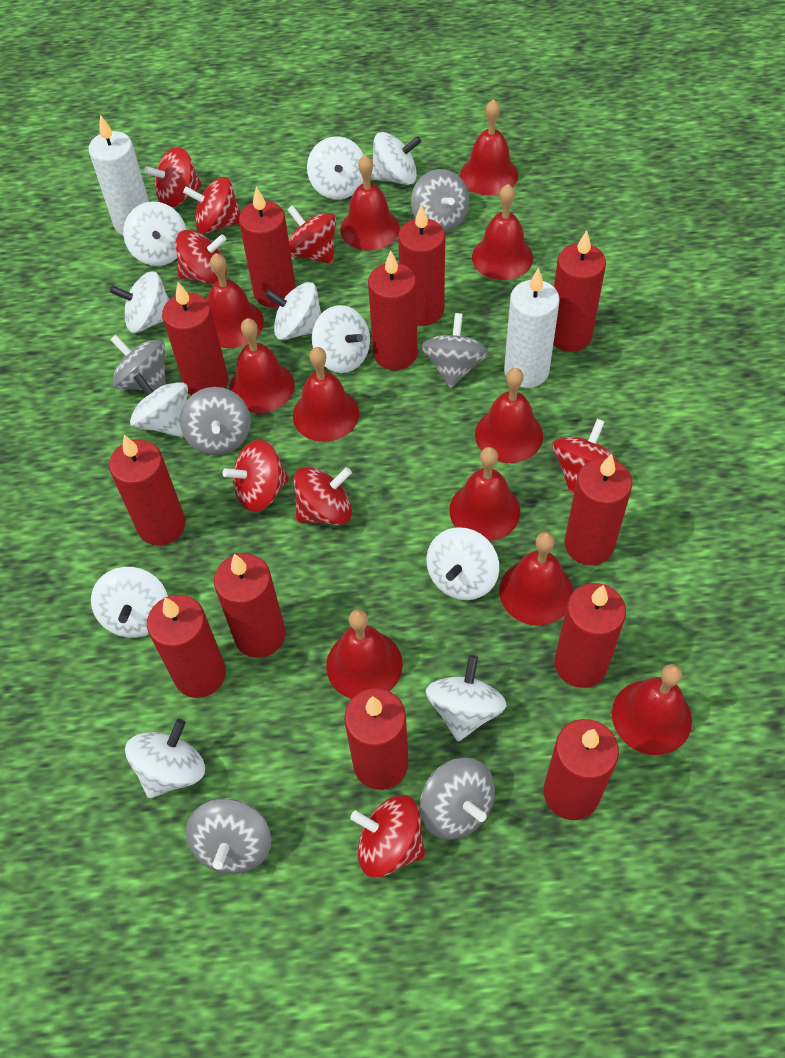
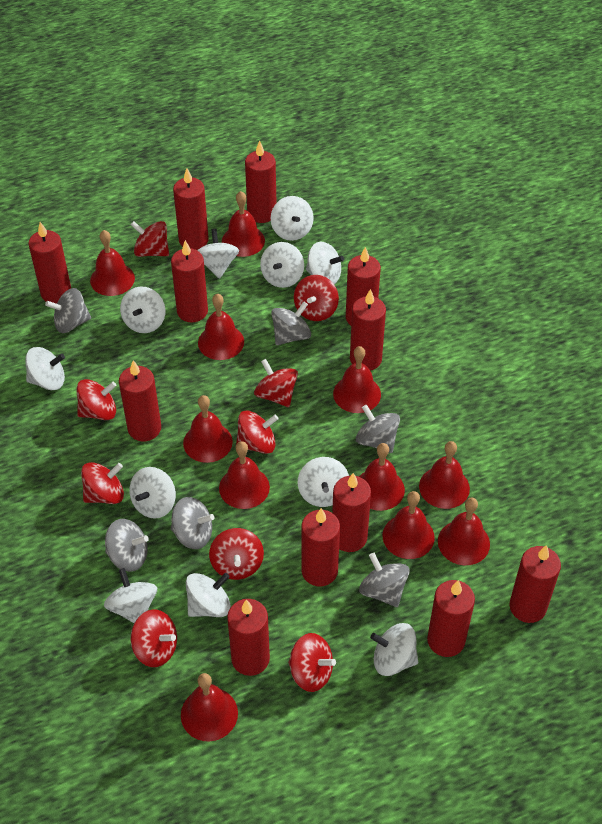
red spinning top: 8 -> 9
white candle: 2 -> 0

